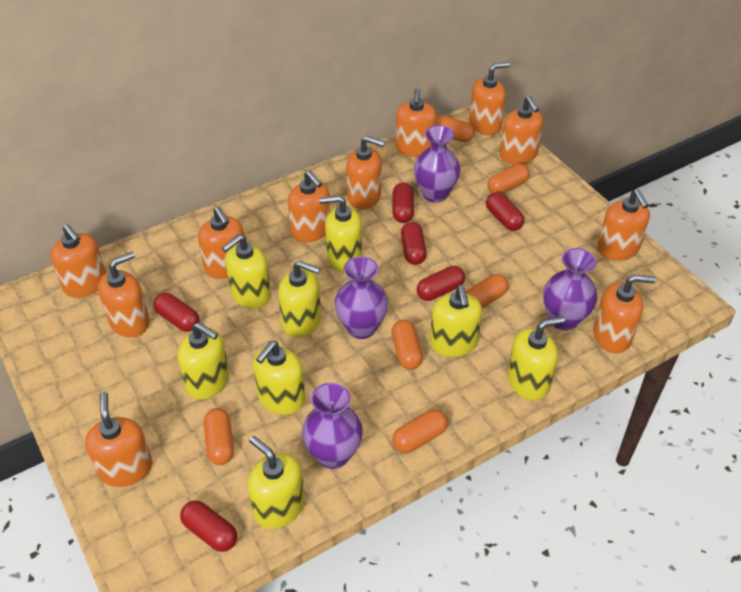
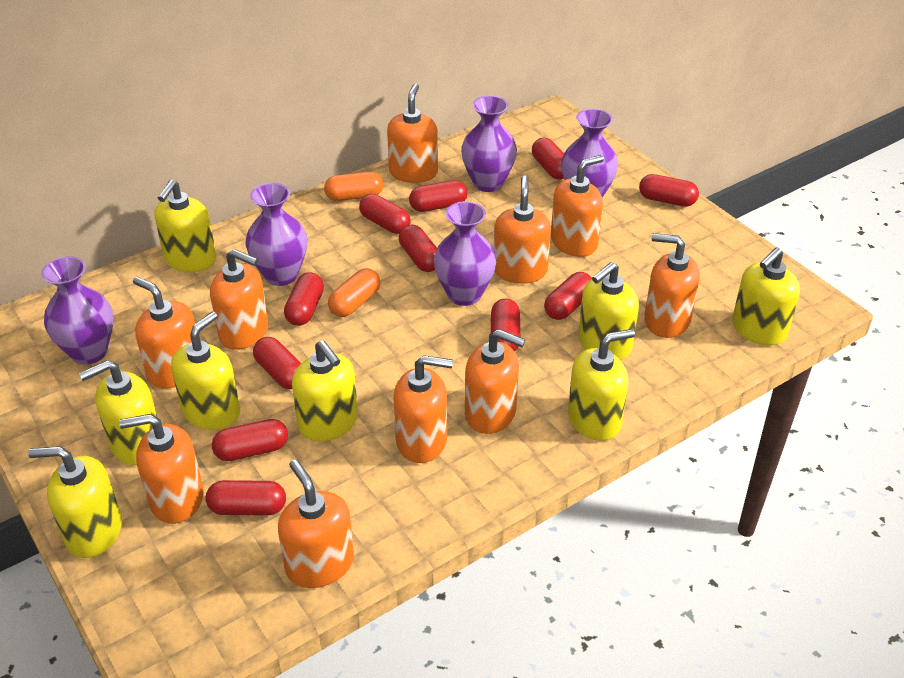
orange capsule: 6 -> 2
orange soap dispenser: 11 -> 10
purple vase: 4 -> 5
red capsule: 6 -> 11

